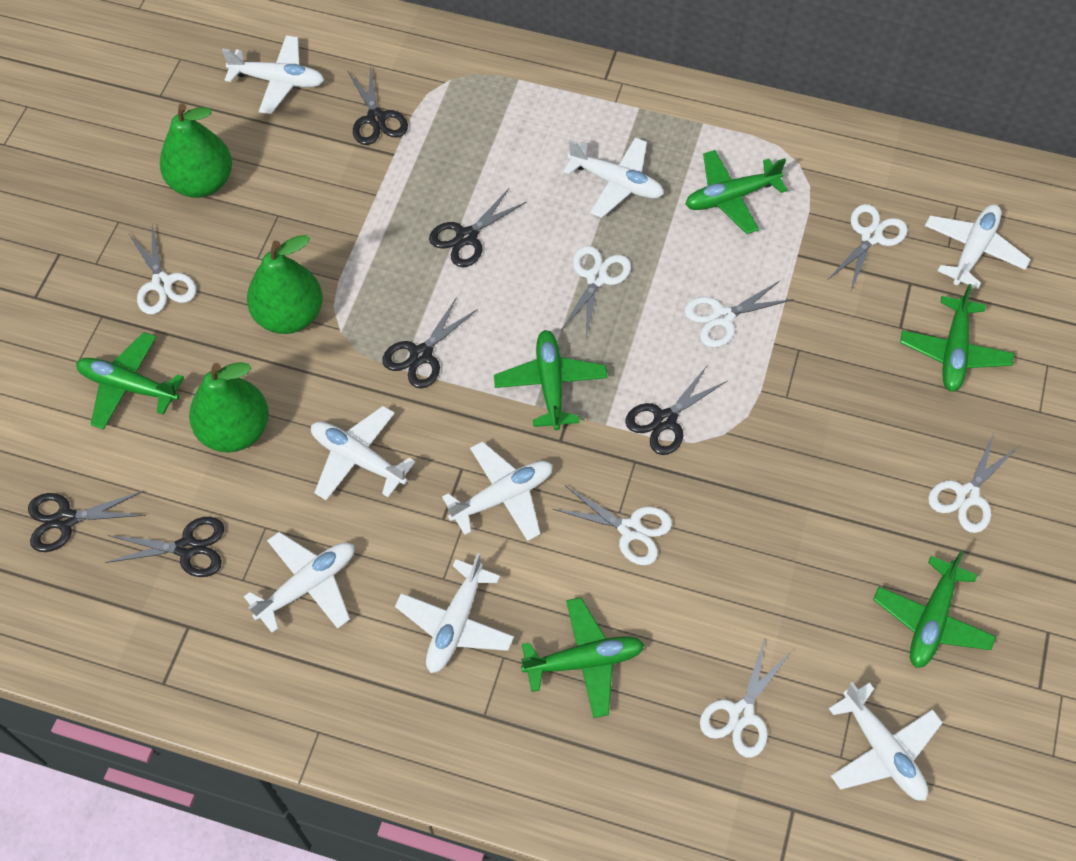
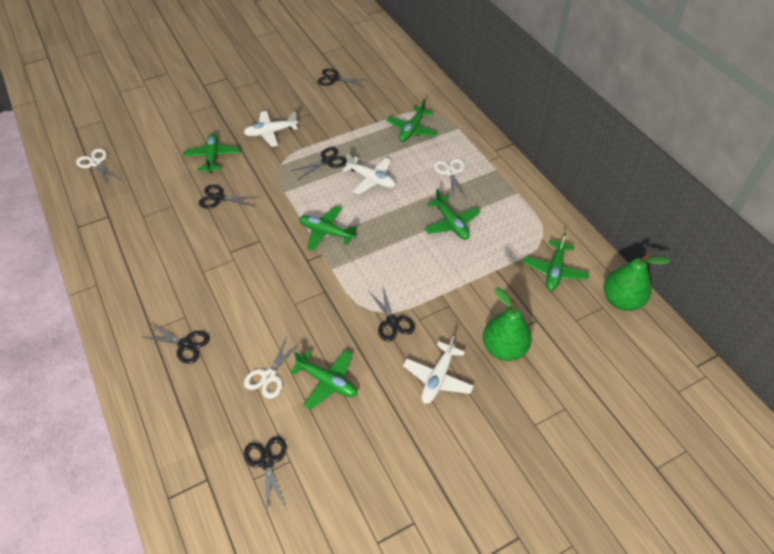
green pear: 3 -> 2
white plane: 8 -> 3
white scissors: 7 -> 3

